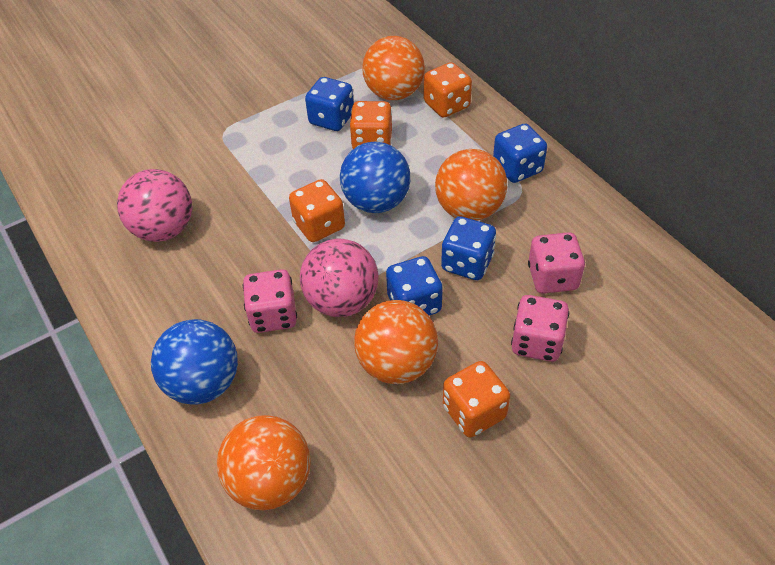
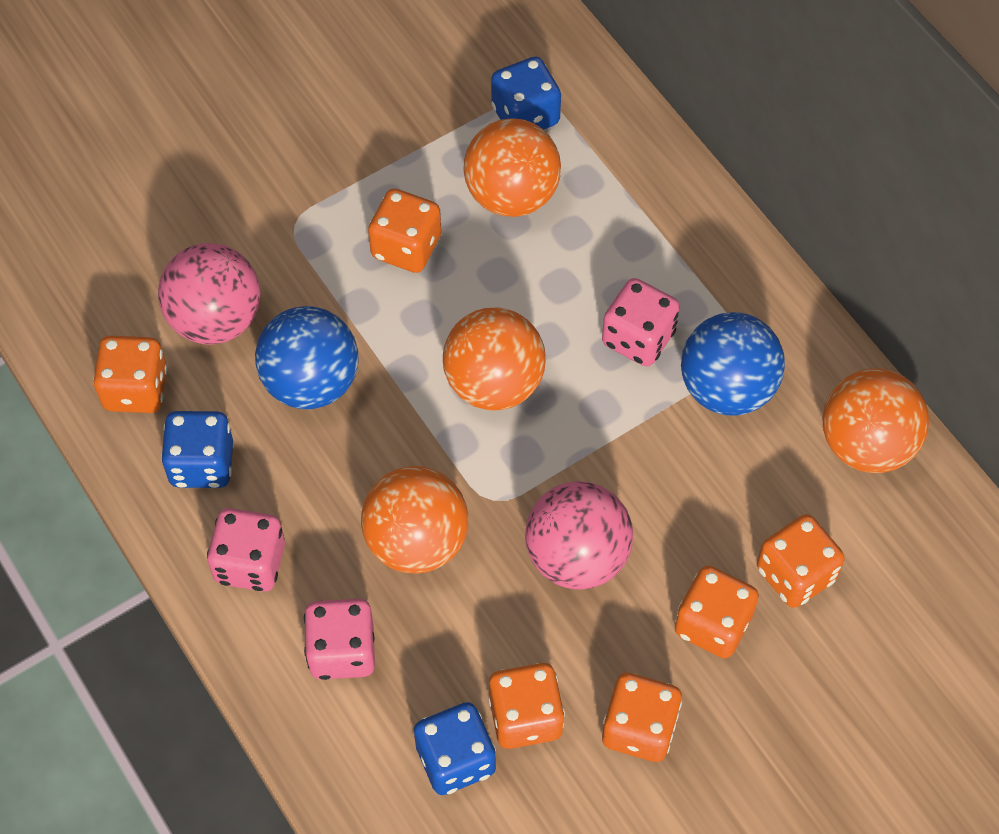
blue dice: 4 -> 3
orange dice: 4 -> 6

